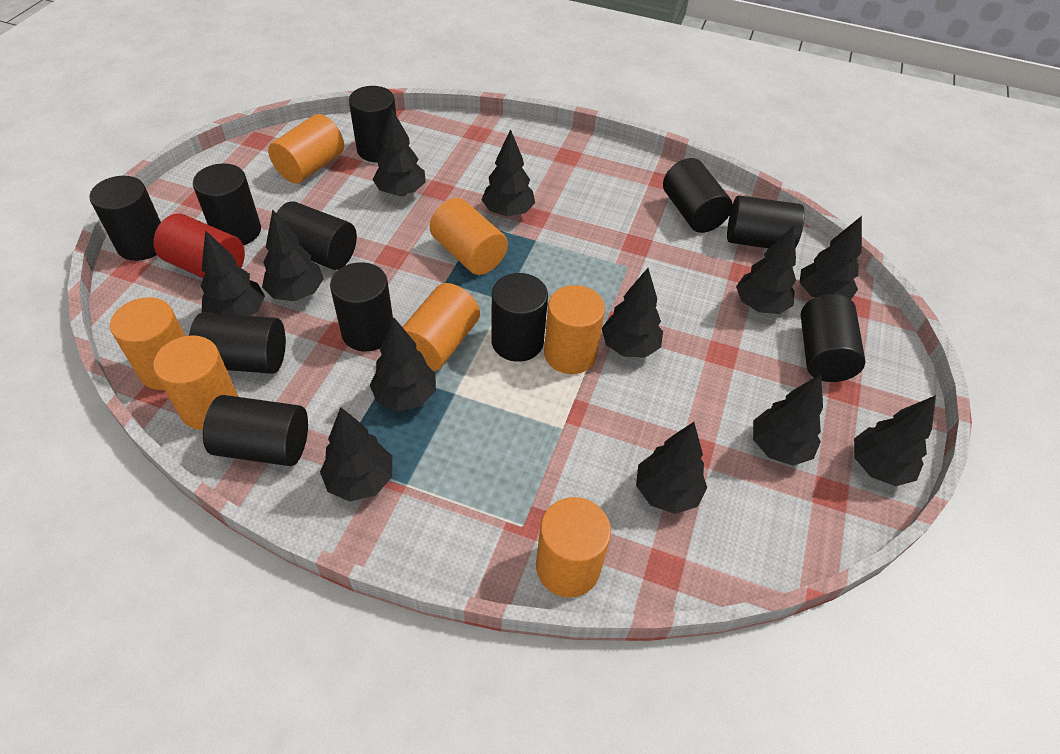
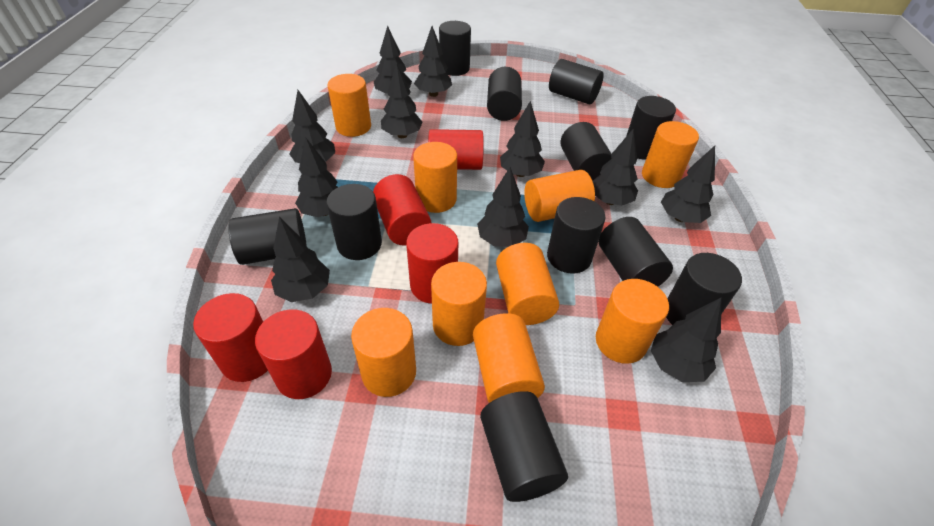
black tree: 12 -> 11
orange cylinder: 7 -> 9
red cylinder: 1 -> 5

